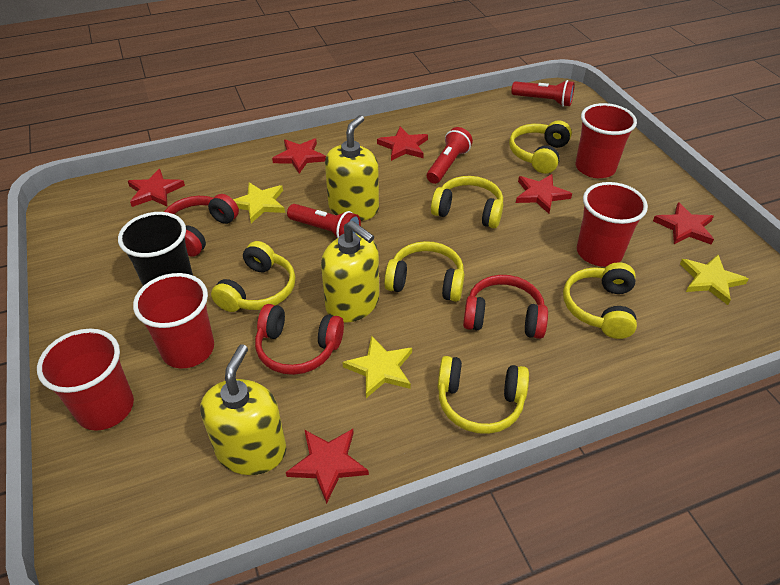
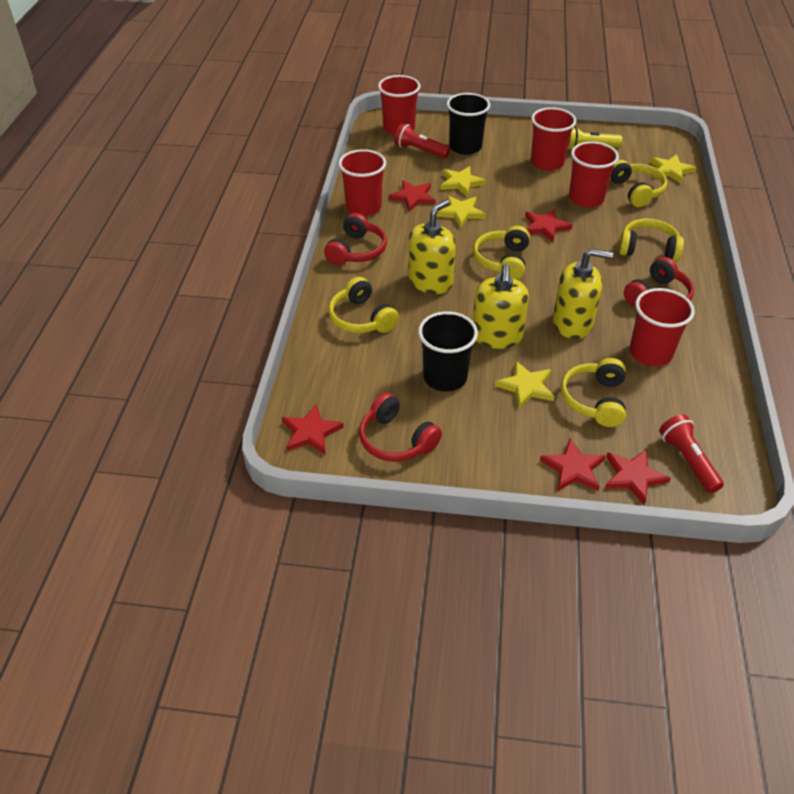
black cup: 1 -> 2
red cup: 4 -> 5
red flashlight: 3 -> 2
red star: 6 -> 5
yellow flashlight: 0 -> 1
yellow headphones: 6 -> 5
yellow star: 3 -> 4

